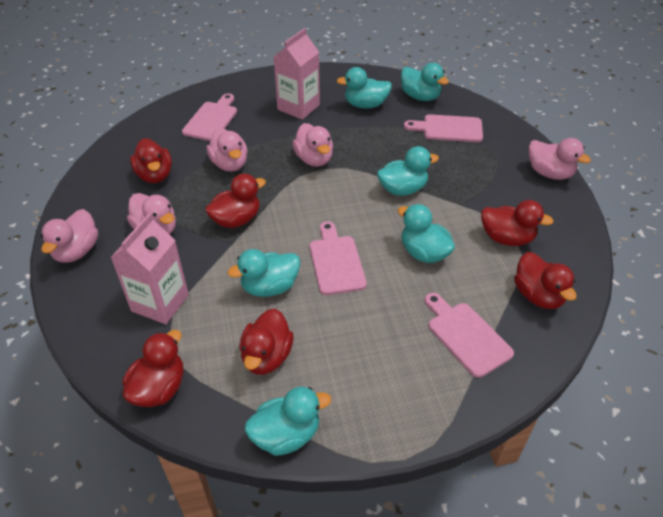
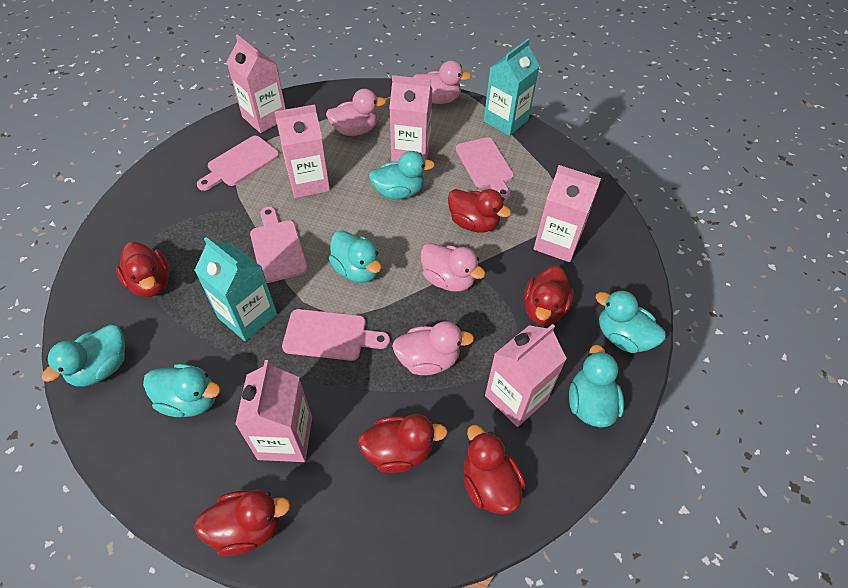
pink carton: 2 -> 6
pink duck: 5 -> 4
turquoise carton: 0 -> 2

